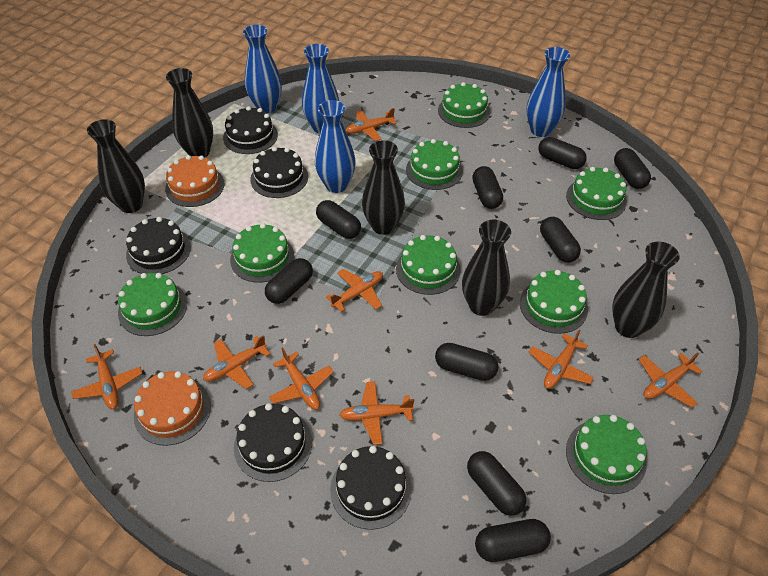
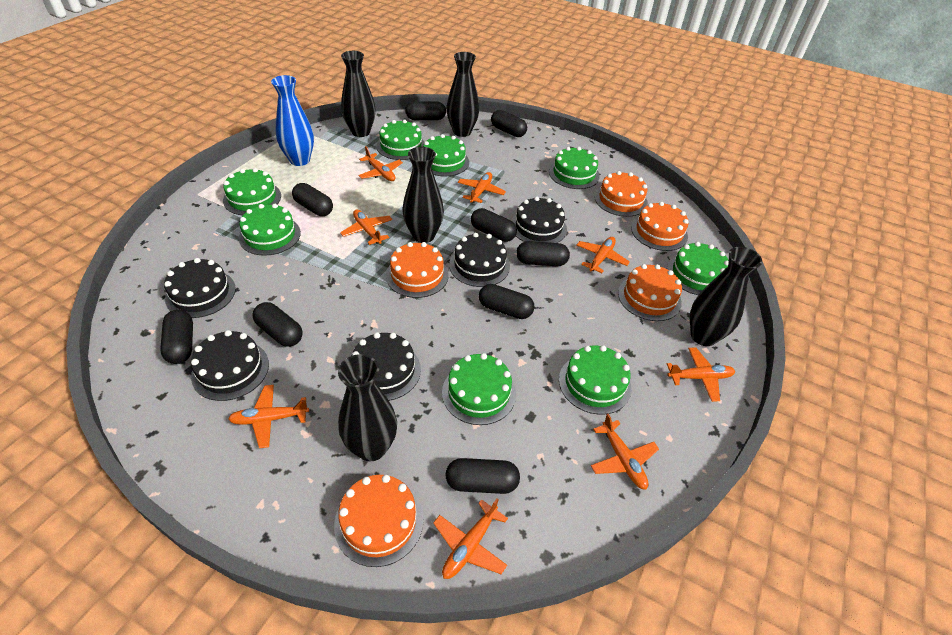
blue vase: 4 -> 1
orange cake: 2 -> 5

